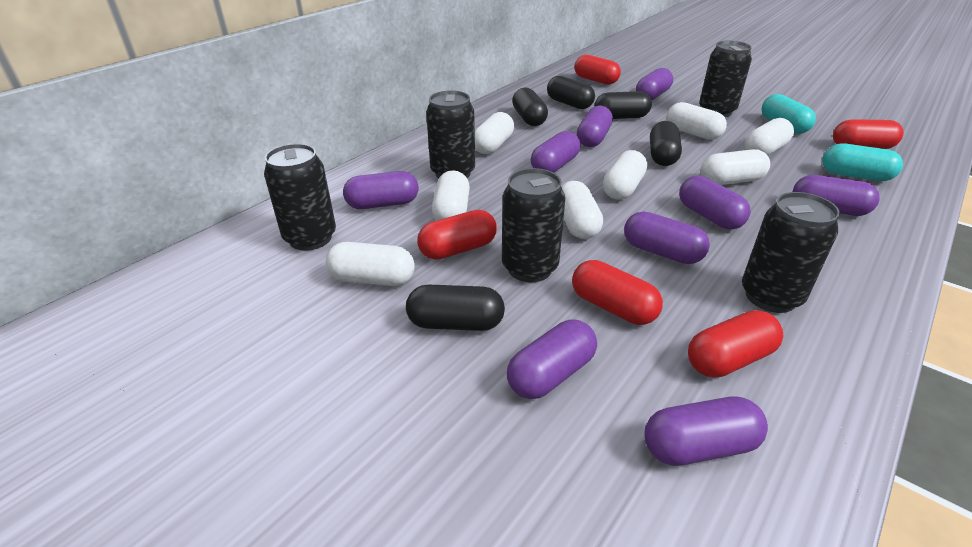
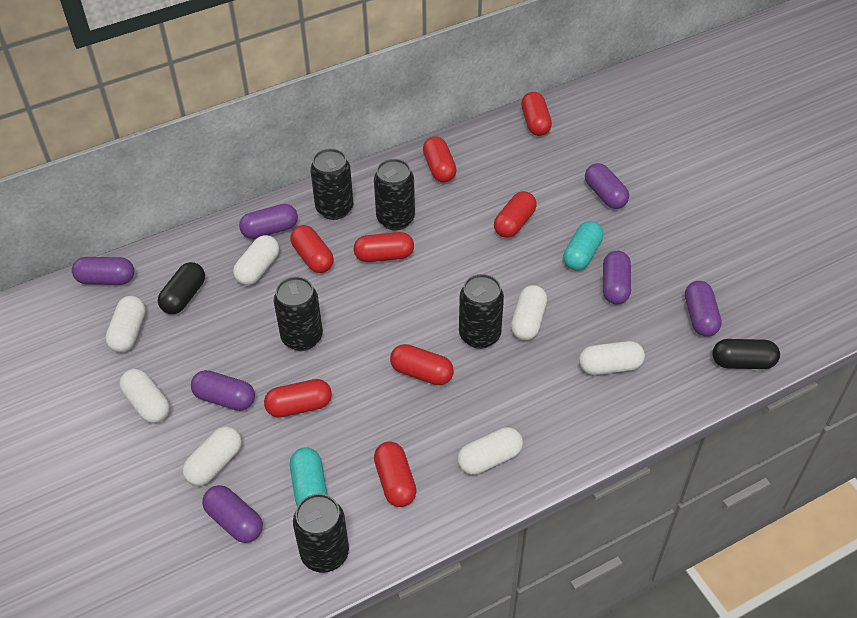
black capsule: 5 -> 2
purple capsule: 9 -> 7
red capsule: 5 -> 8
white capsule: 8 -> 7

